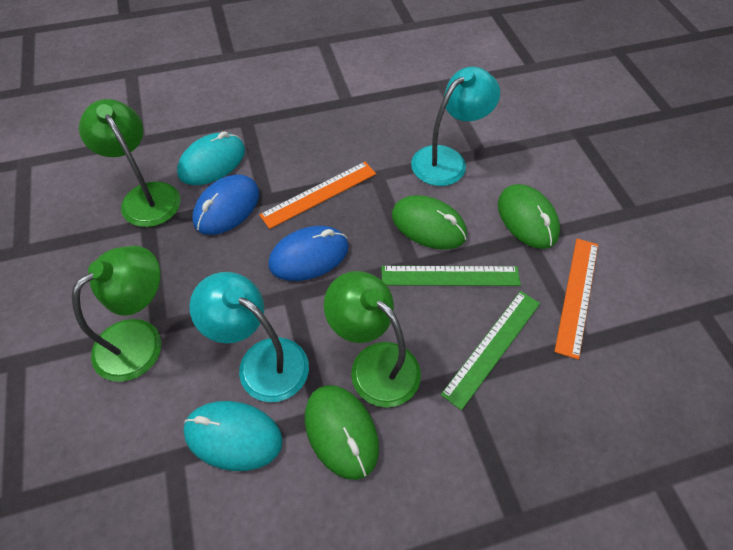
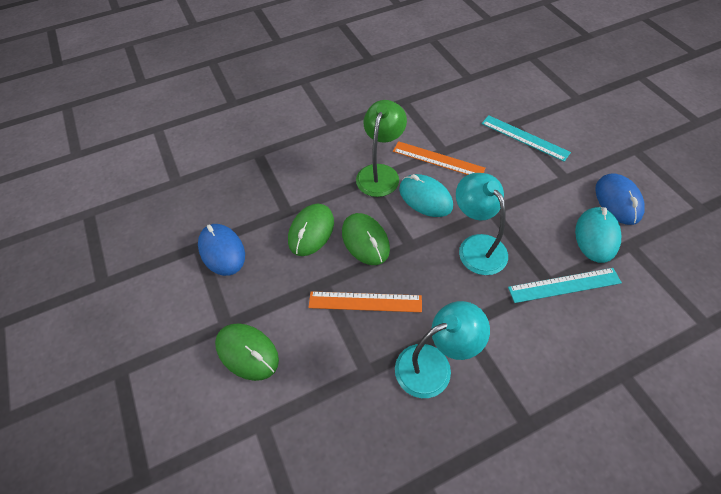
green lamp: 3 -> 1
green ruler: 2 -> 0
turquoise ruler: 0 -> 2

